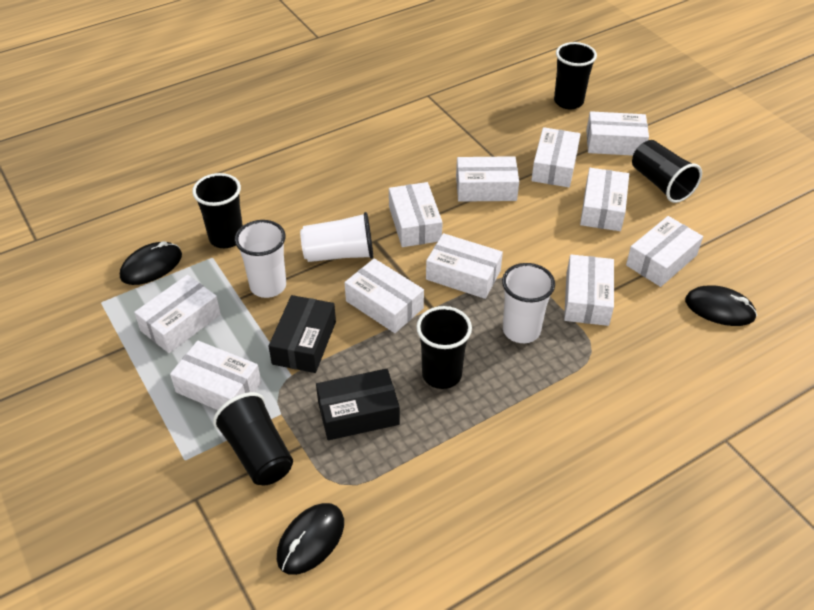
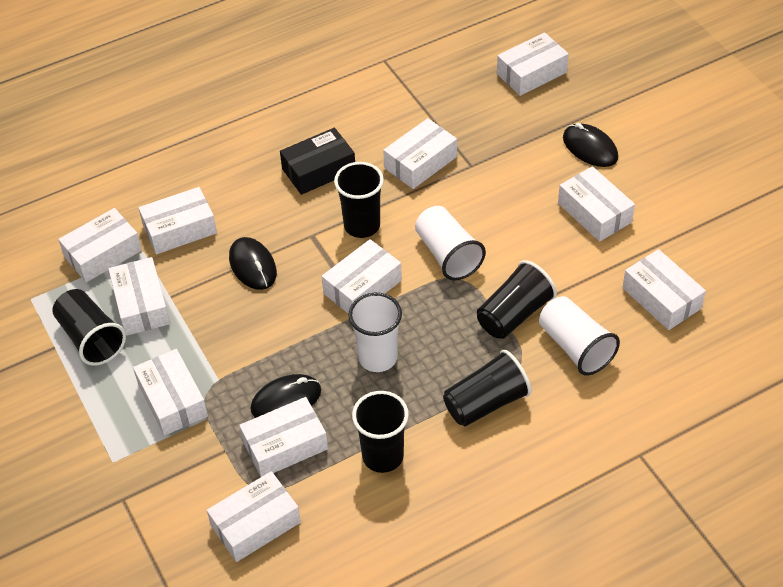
black box: 2 -> 1

